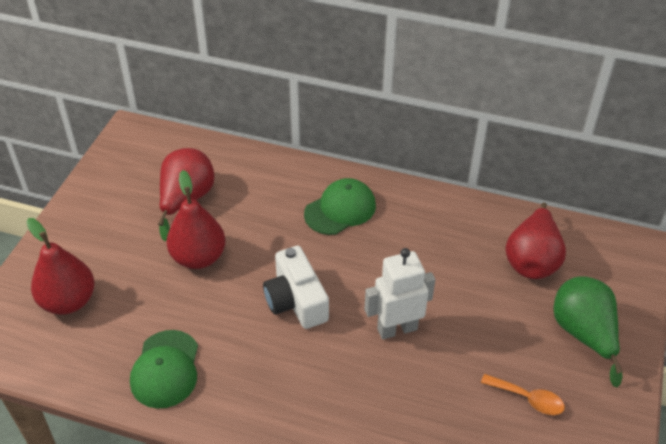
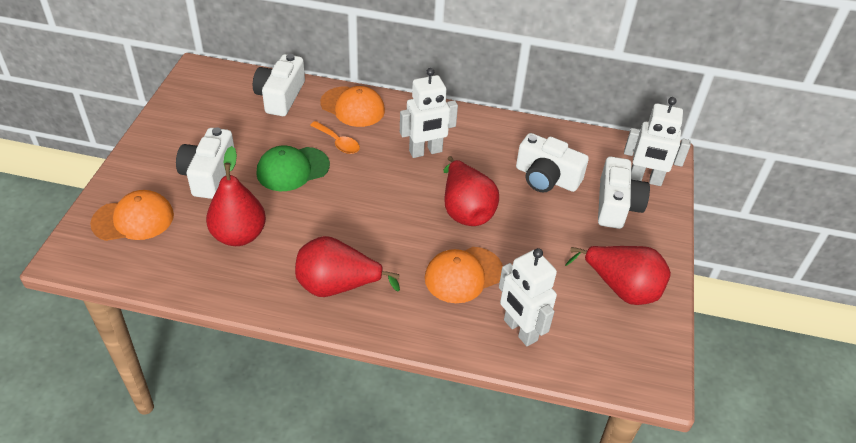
green cap: 2 -> 1
green pear: 1 -> 0
orange cap: 0 -> 3
white camera: 1 -> 4
white robot: 1 -> 3

